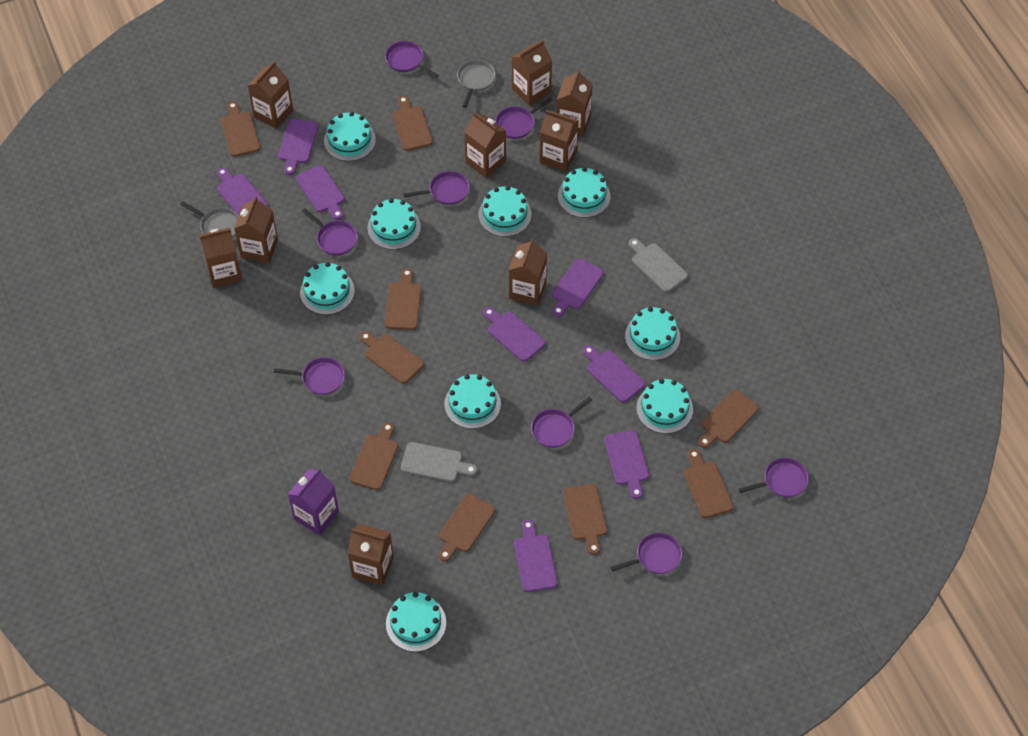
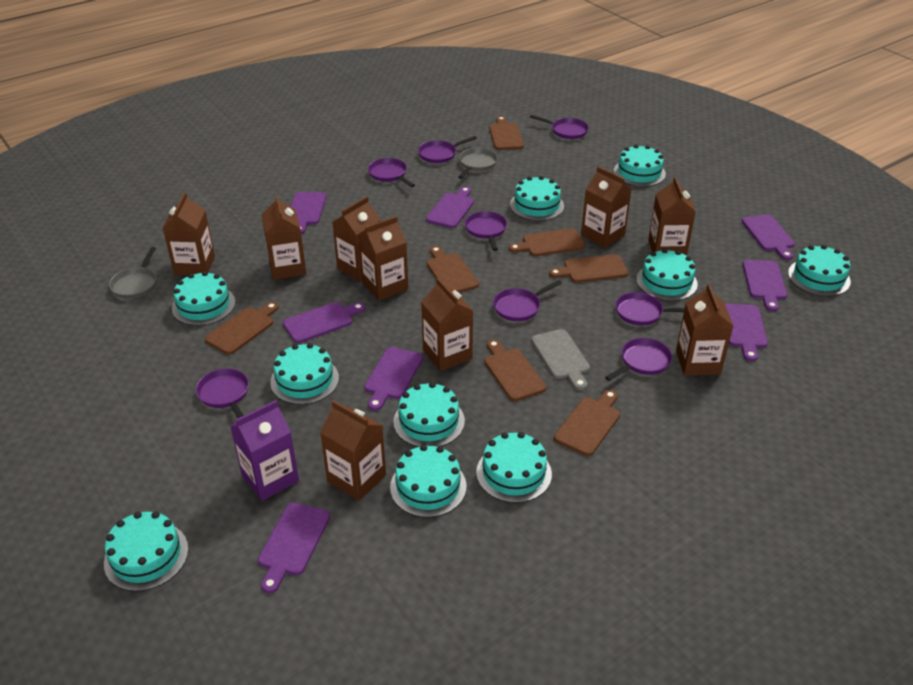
brown cutting board: 9 -> 7
grey cutting board: 2 -> 1
turquoise cake: 9 -> 10

